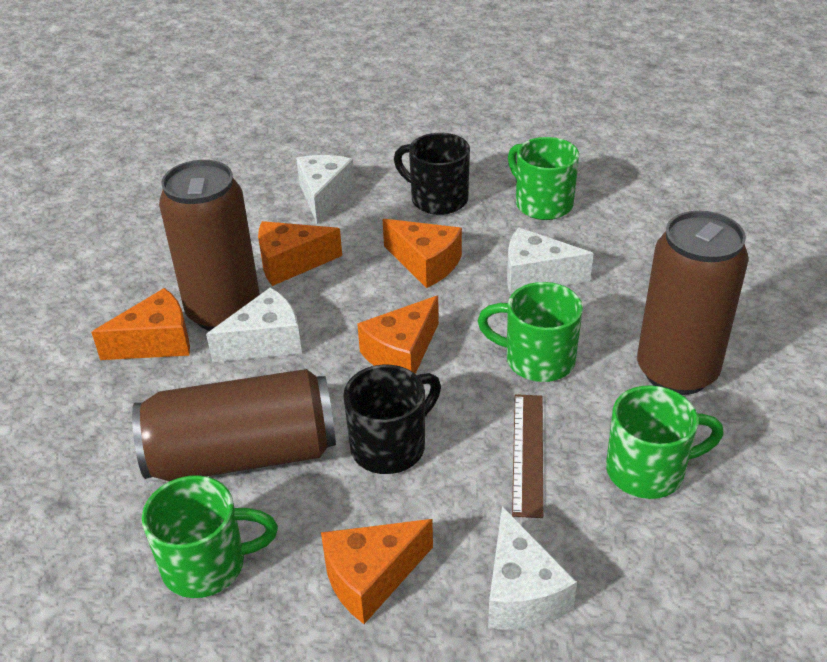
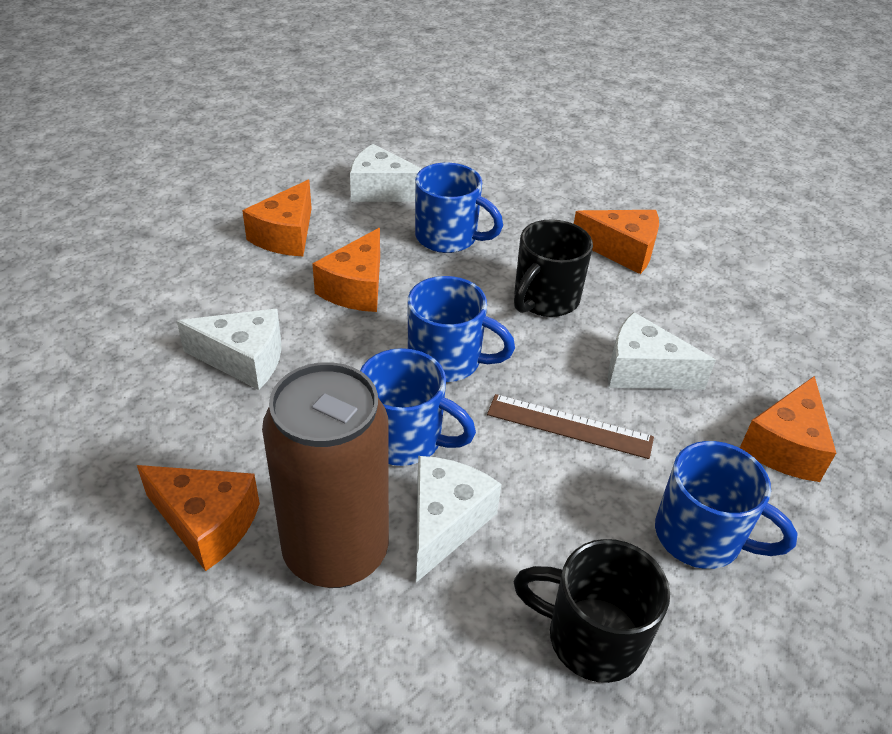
blue mug: 0 -> 4
brown can: 3 -> 1
green mug: 4 -> 0

